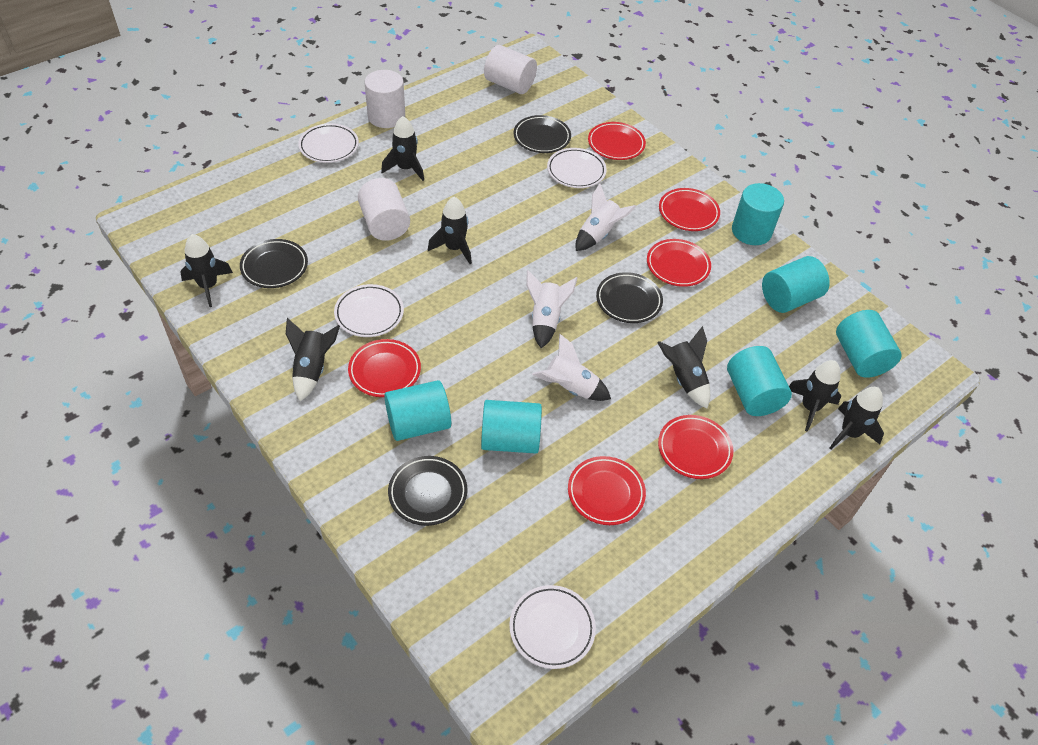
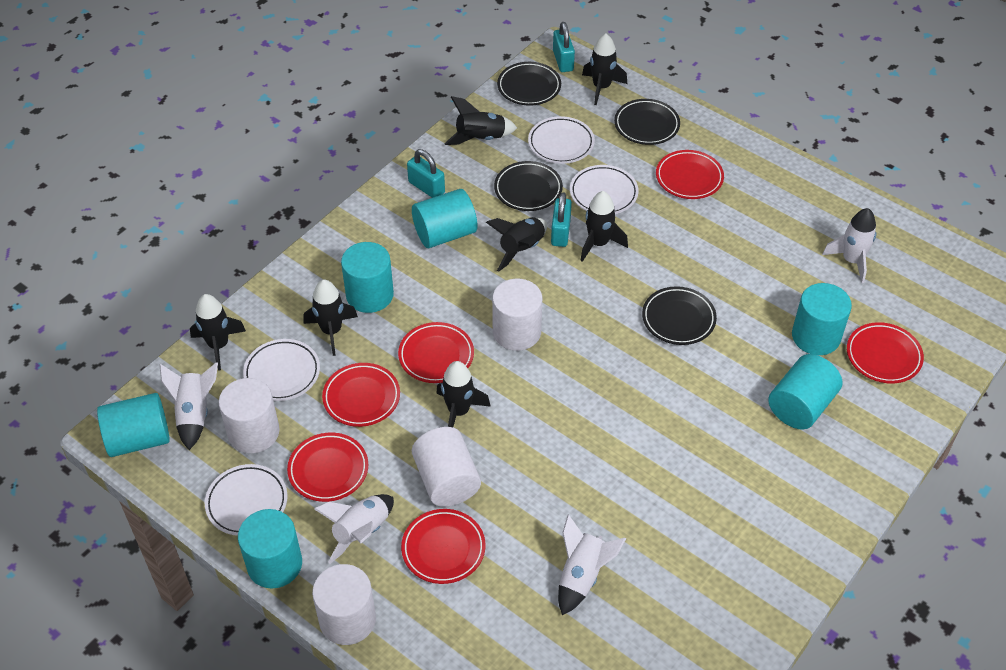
turquoise padlock: 0 -> 3
white cylinder: 3 -> 4
white rocket: 3 -> 4

